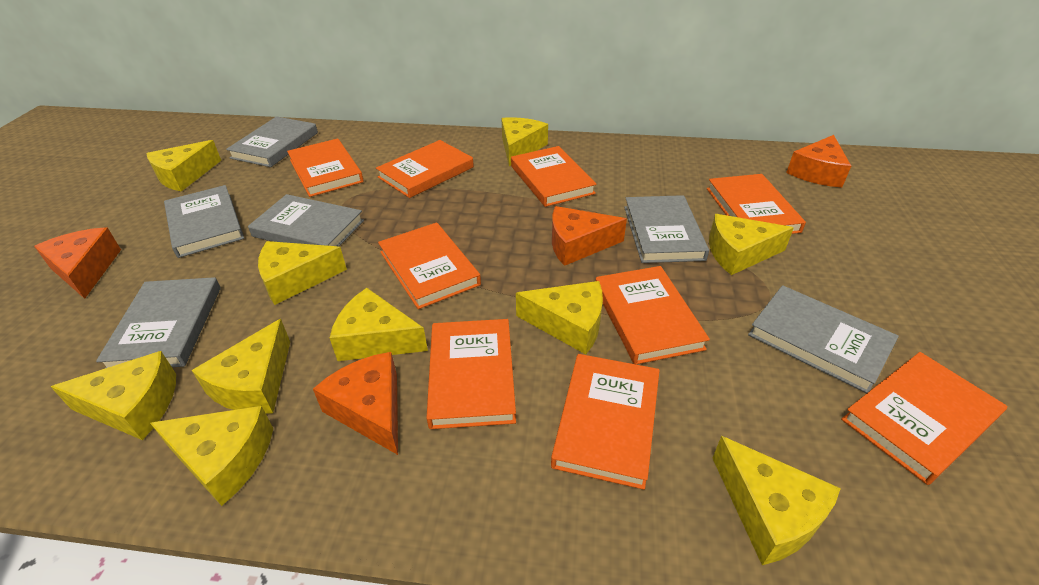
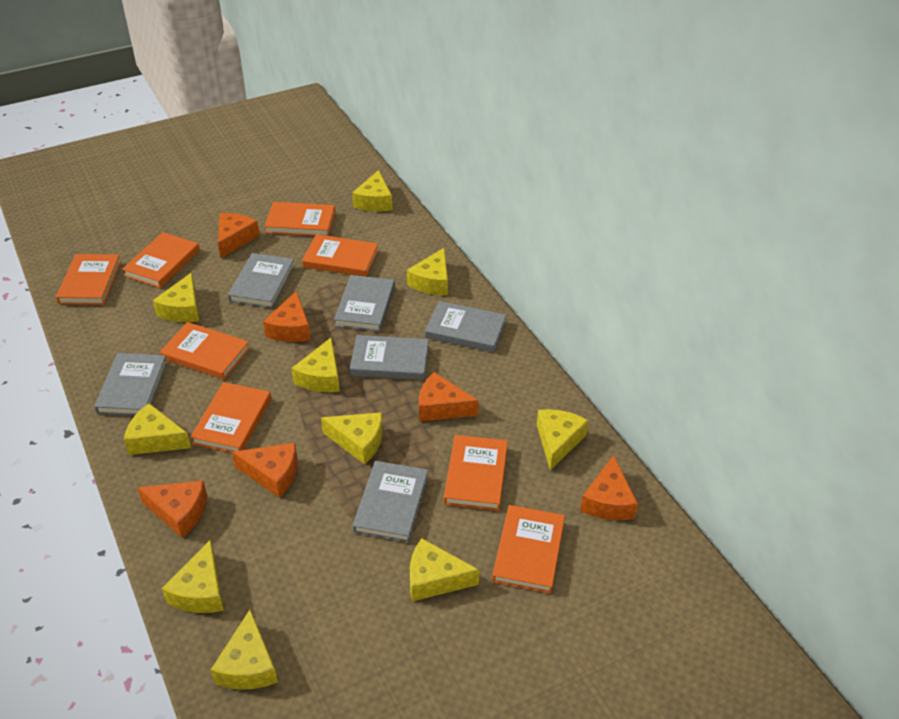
orange book: 9 -> 8
orange cheese: 4 -> 6

